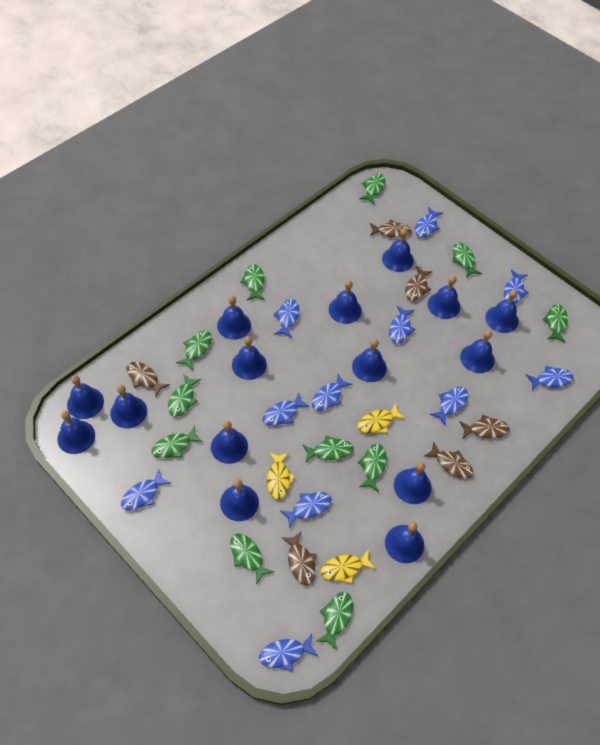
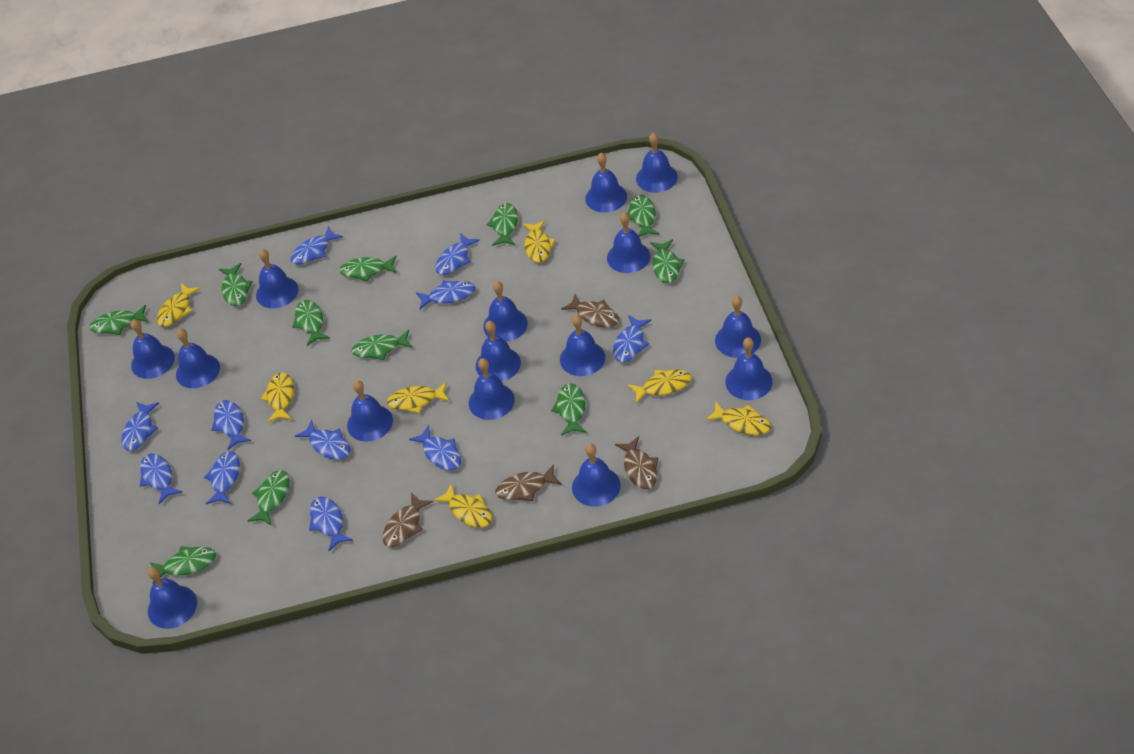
brown fish: 6 -> 4
yellow fish: 3 -> 7

